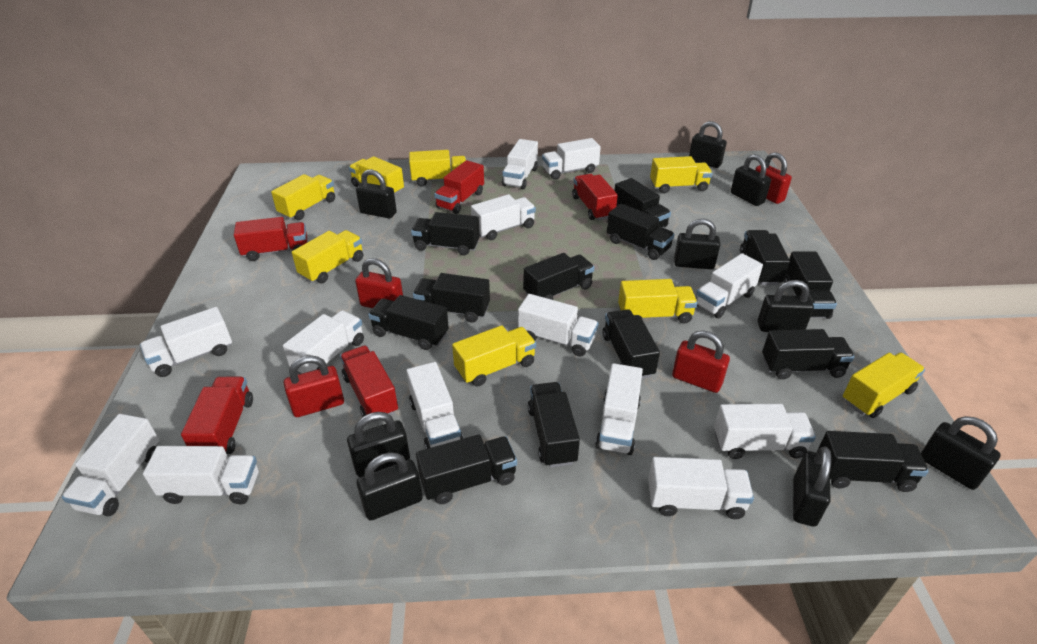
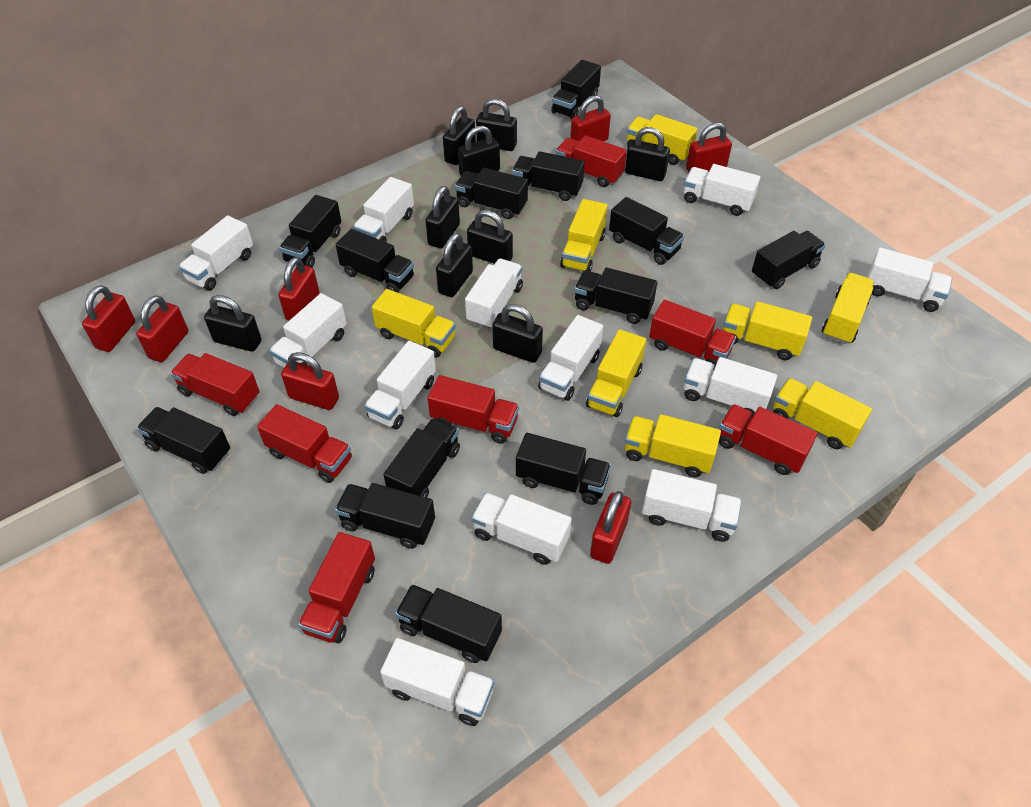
red padlock: 4 -> 7
red truck: 5 -> 7
white truck: 13 -> 12

